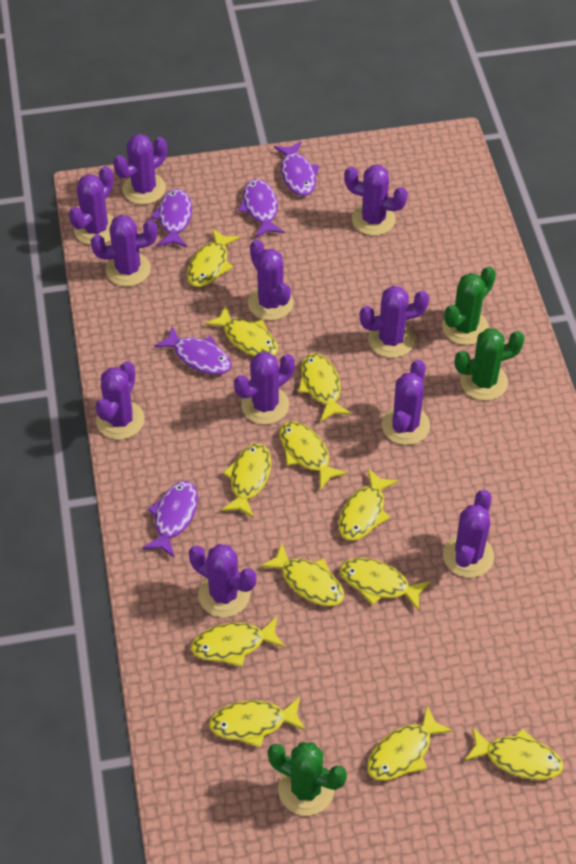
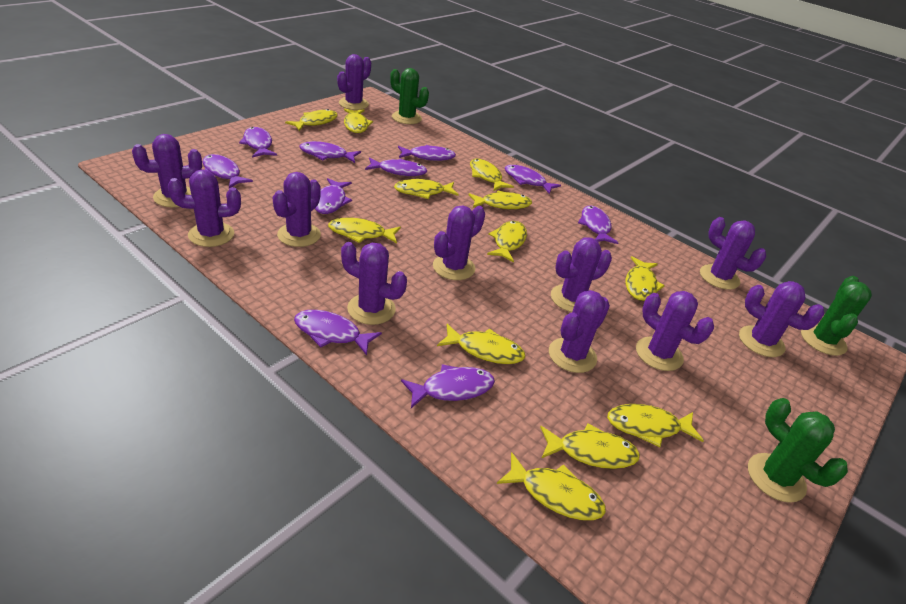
purple fish: 5 -> 10

